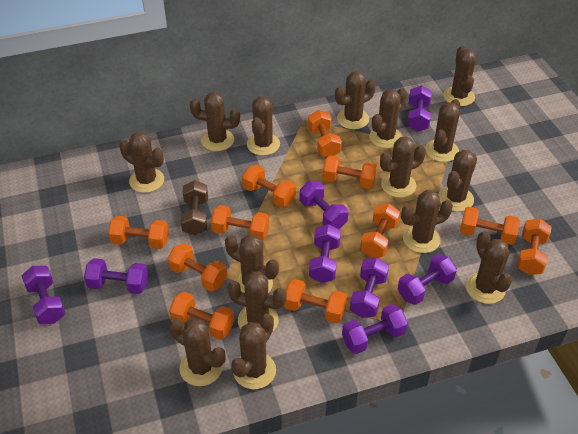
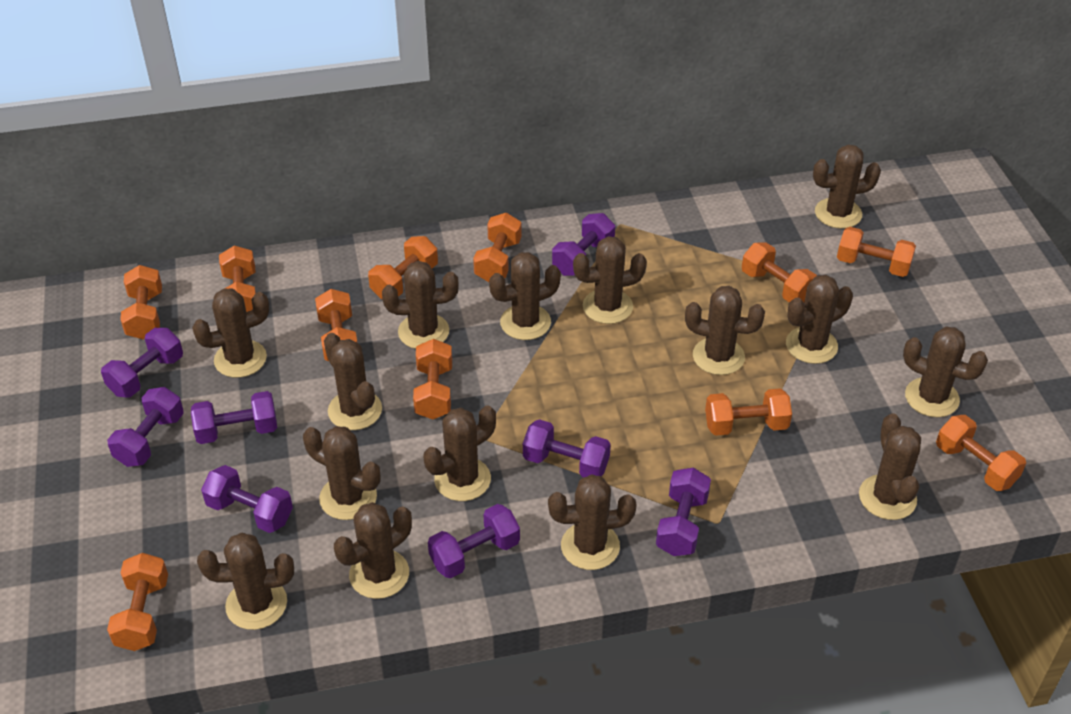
brown dumbbell: 1 -> 0

